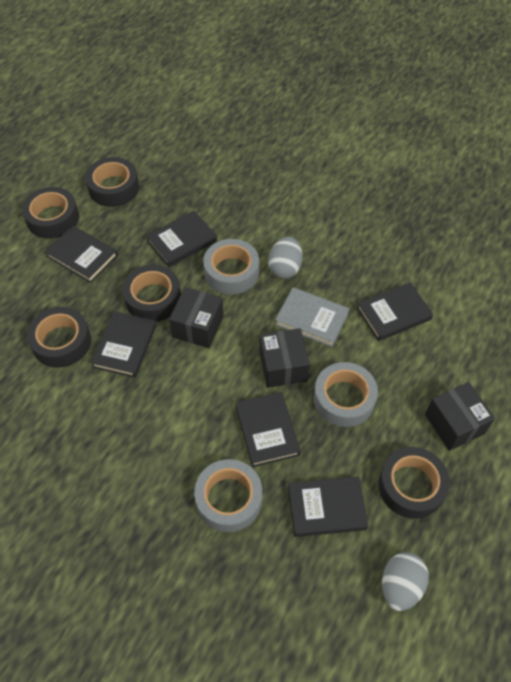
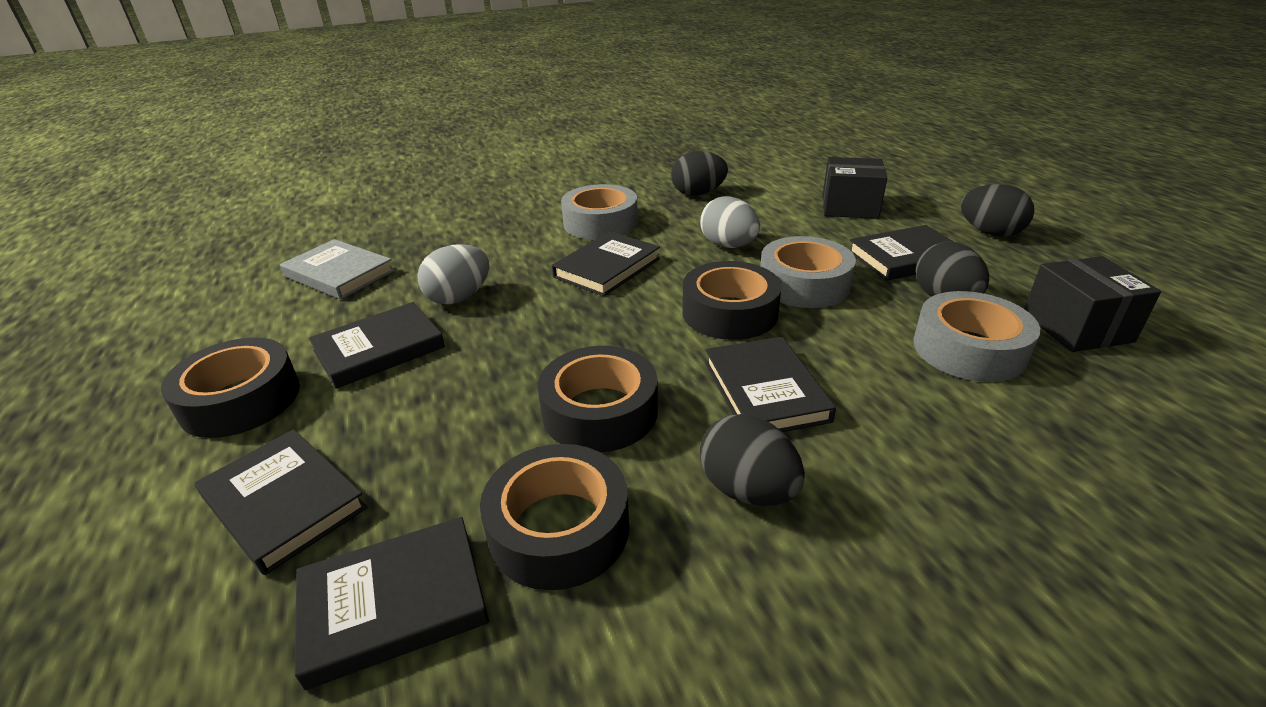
black box: 3 -> 2
black egg: 0 -> 4
black tape: 5 -> 4

